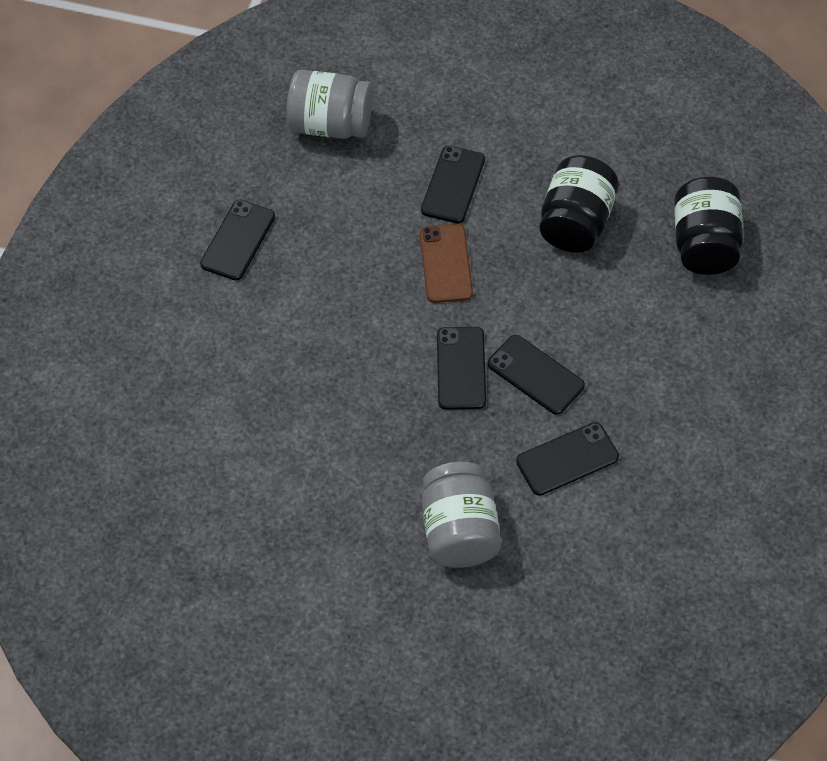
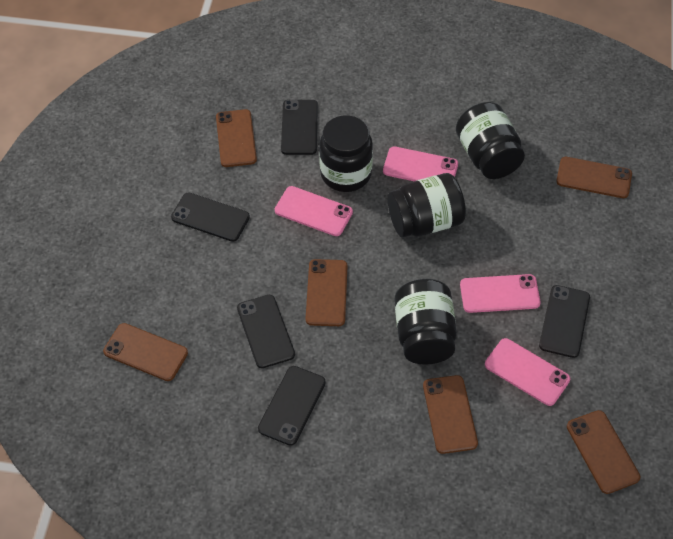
black jar: 2 -> 4
brown phone: 1 -> 6
grey jar: 2 -> 0
pink phone: 0 -> 4

